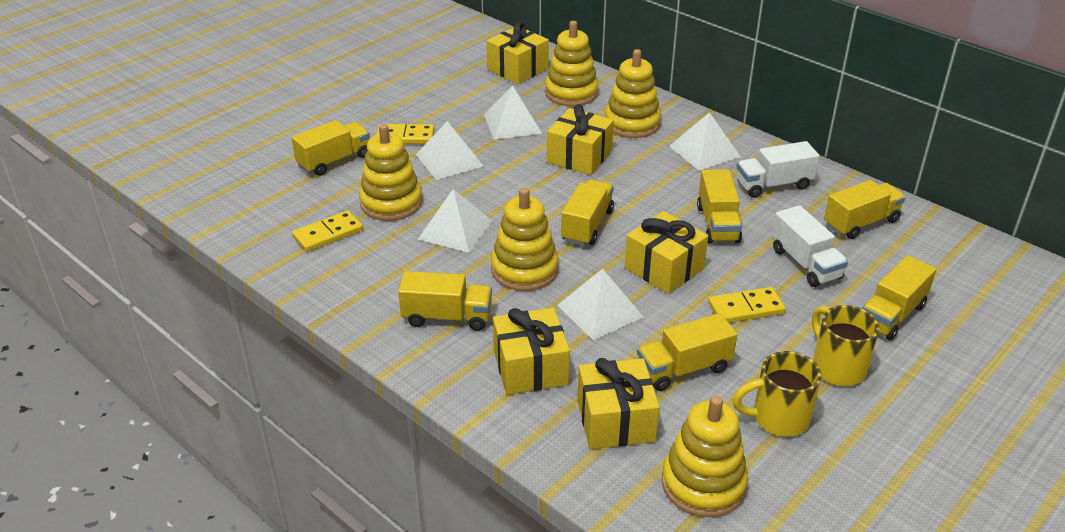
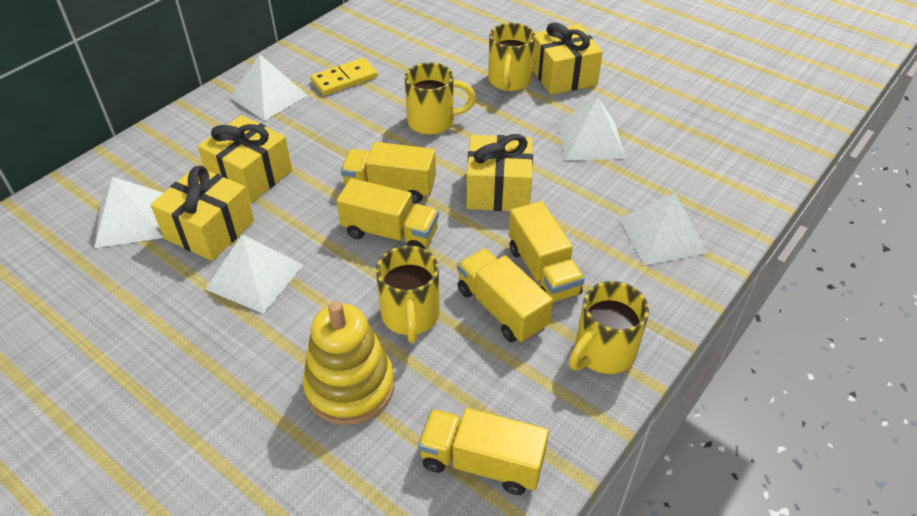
white truck: 2 -> 0
yellow domino: 3 -> 1
yellow gift: 5 -> 4
yellow mug: 2 -> 4
yellow stacking toy: 5 -> 1
yellow truck: 7 -> 5

